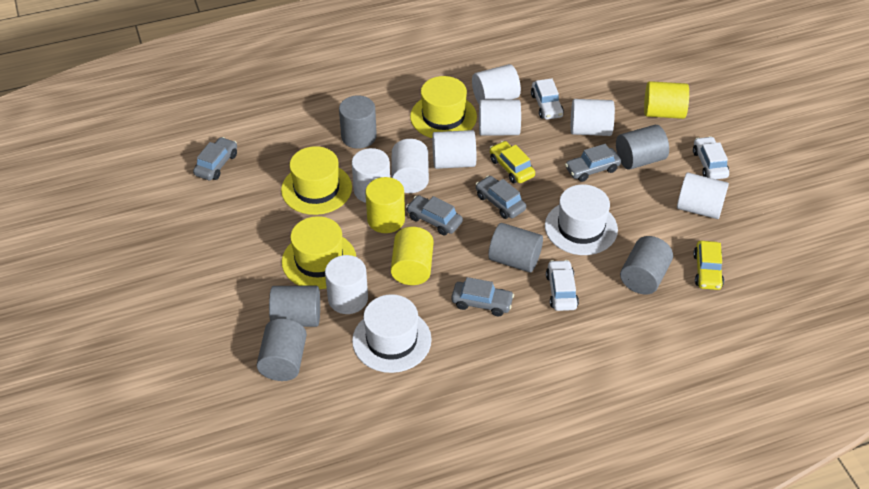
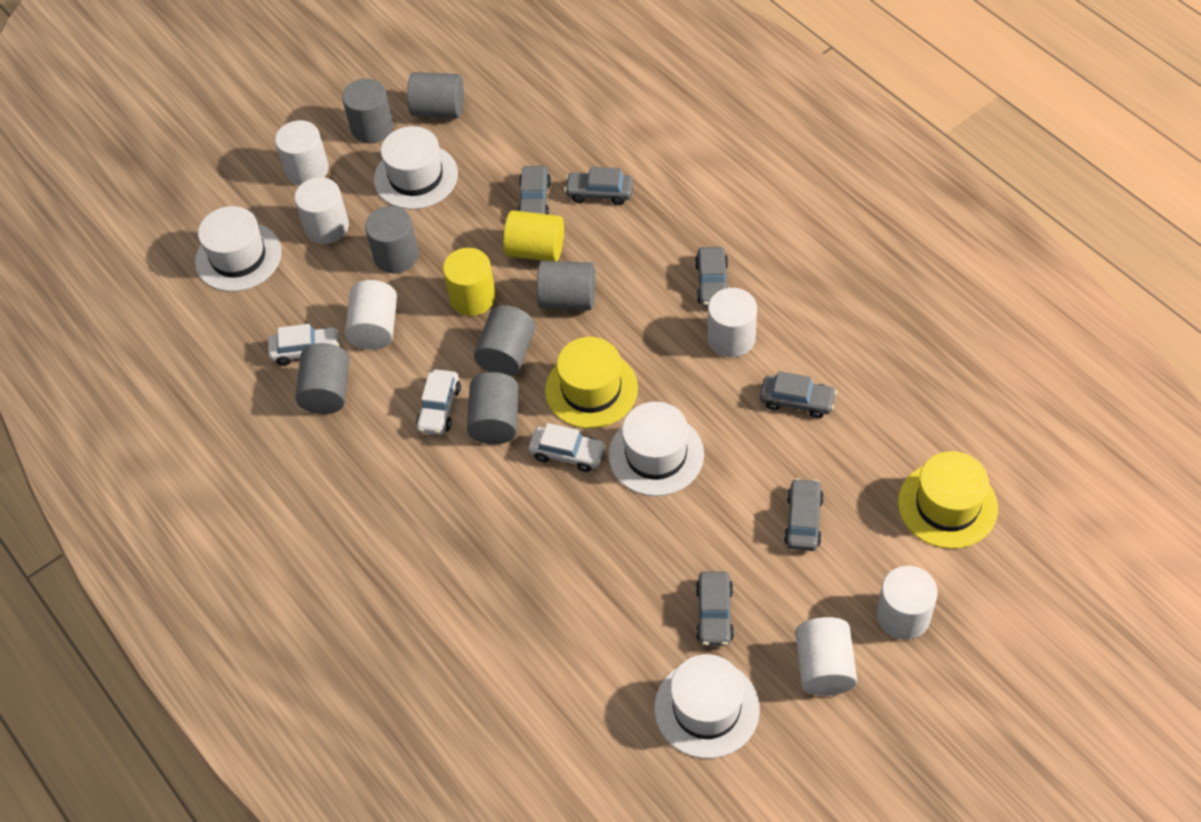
grey car: 5 -> 6
grey cylinder: 6 -> 7
white cylinder: 8 -> 6
white hat: 2 -> 4
yellow car: 2 -> 0
yellow cylinder: 3 -> 2
yellow hat: 3 -> 2

